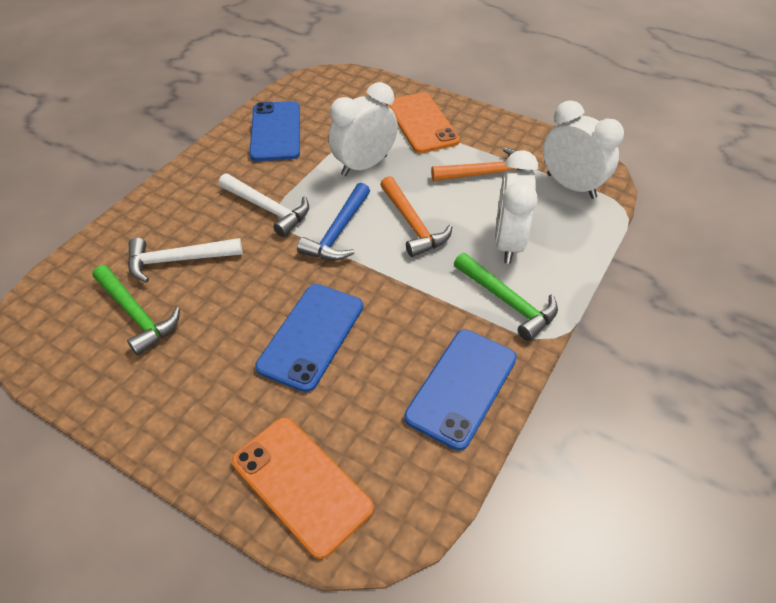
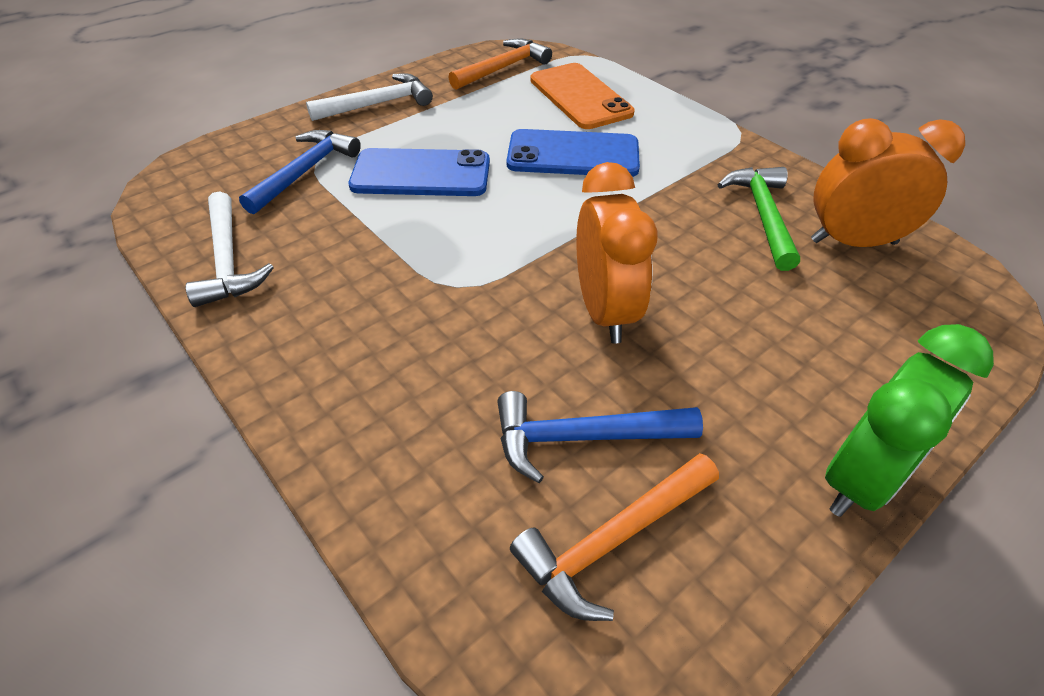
blue hammer: 1 -> 2
blue phone: 3 -> 2
green clock: 0 -> 1
green hammer: 2 -> 1
orange clock: 0 -> 2
orange phone: 2 -> 1
white clock: 3 -> 0

